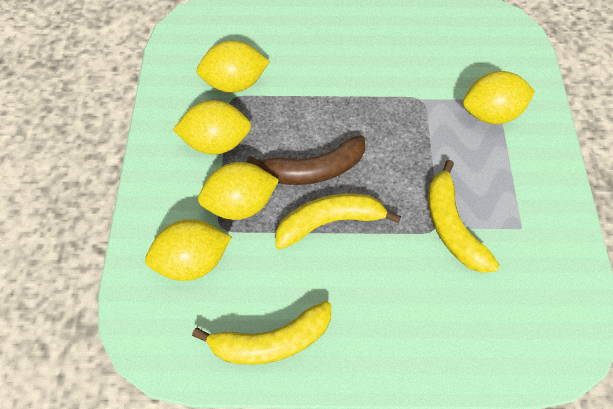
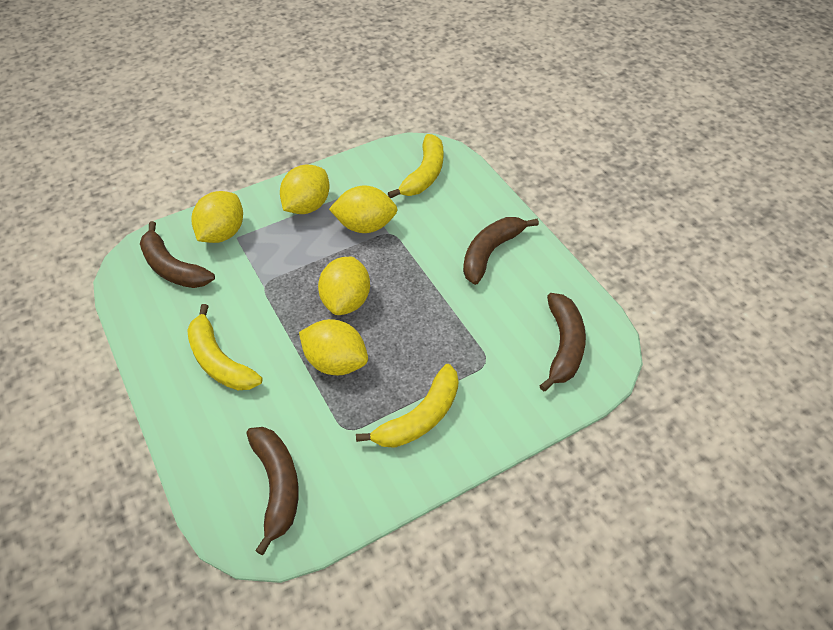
brown banana: 1 -> 4

